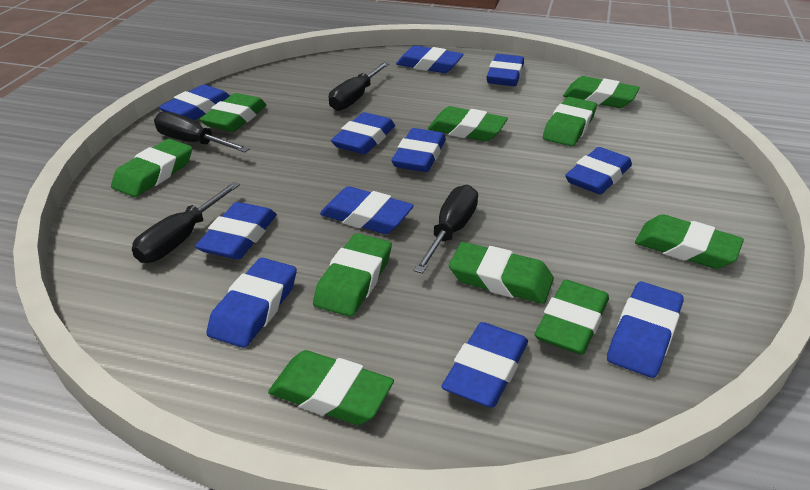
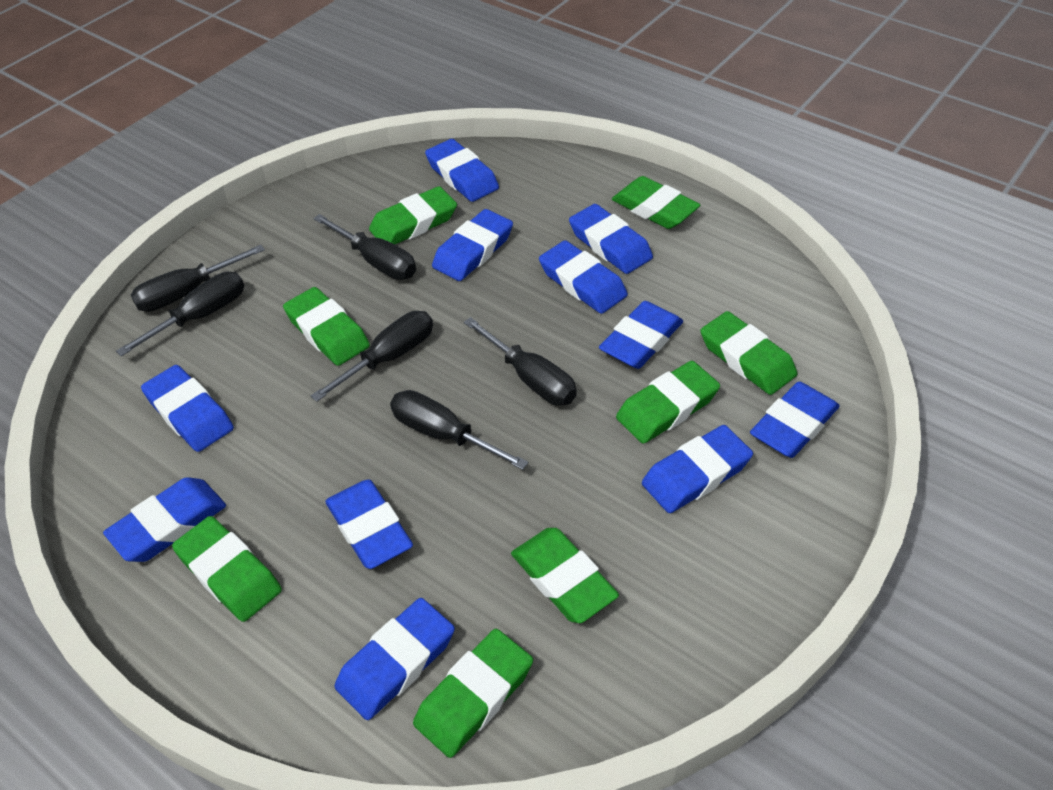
black screwdriver: 4 -> 6
green eraser: 10 -> 8

